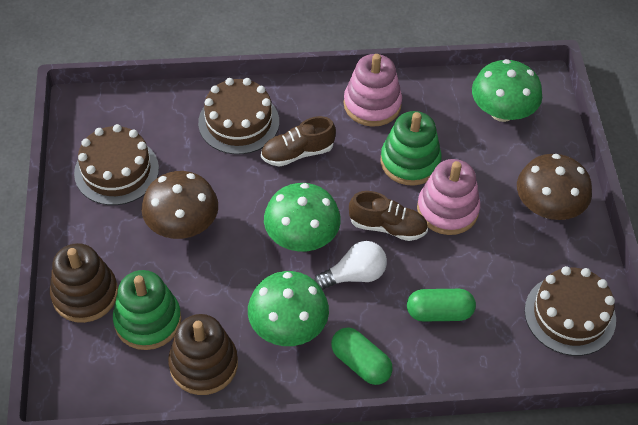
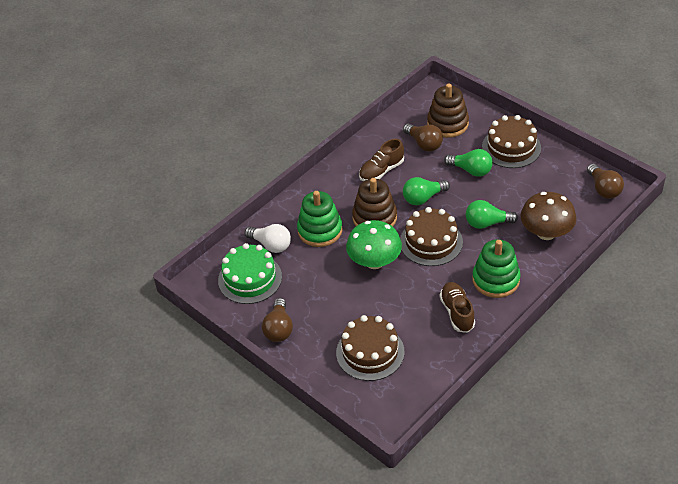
brown light bulb: 0 -> 3
brown mushroom: 2 -> 1
green cake: 0 -> 1
green capsule: 2 -> 0
green light bulb: 0 -> 3
green mushroom: 3 -> 1
pink stacking toy: 2 -> 0

